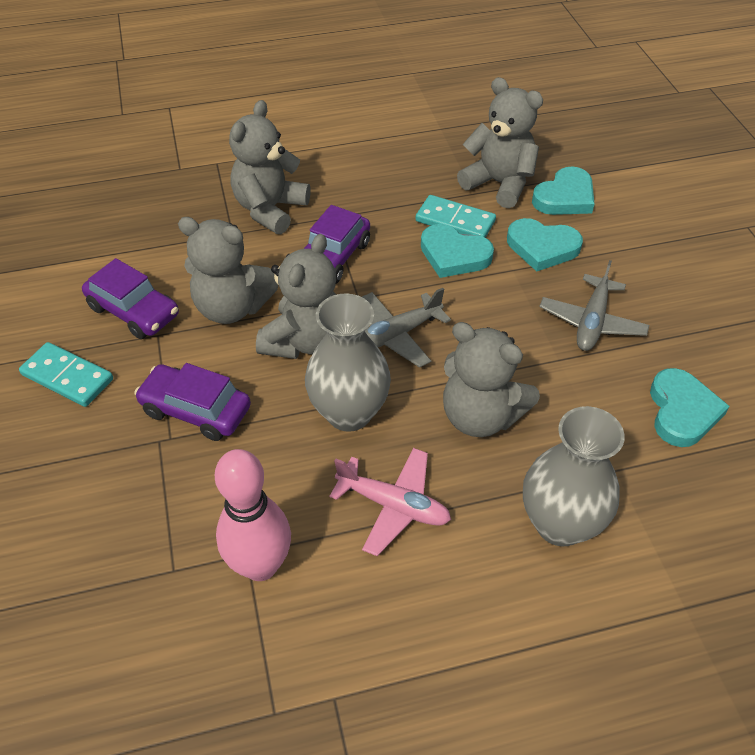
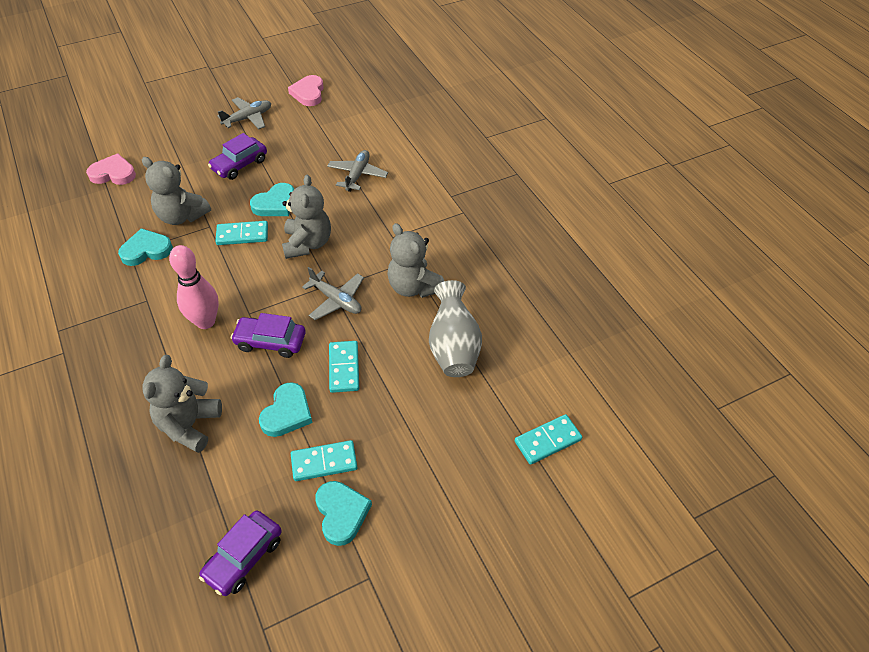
grey plane: 2 -> 3
grey teddy bear: 5 -> 4
grey vase: 2 -> 1
pink heart: 0 -> 2
pink plane: 1 -> 0
turquoise domino: 2 -> 4

